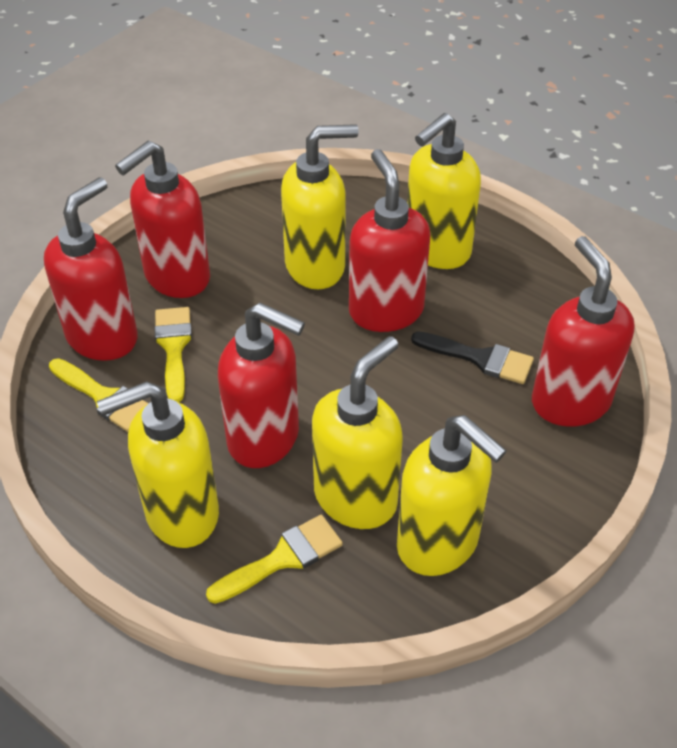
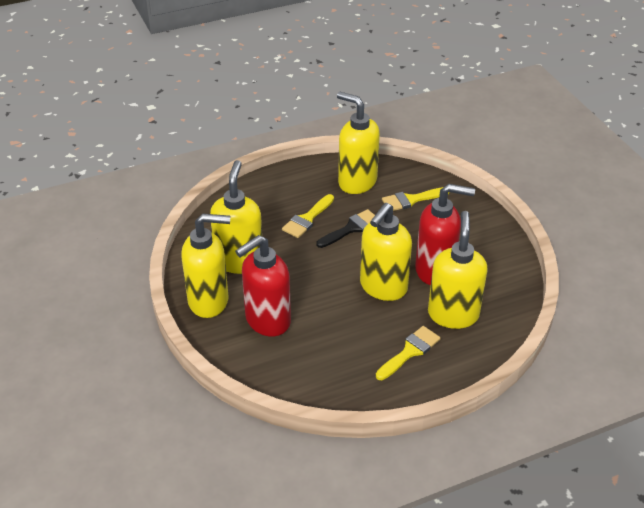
red soap dispenser: 5 -> 2

